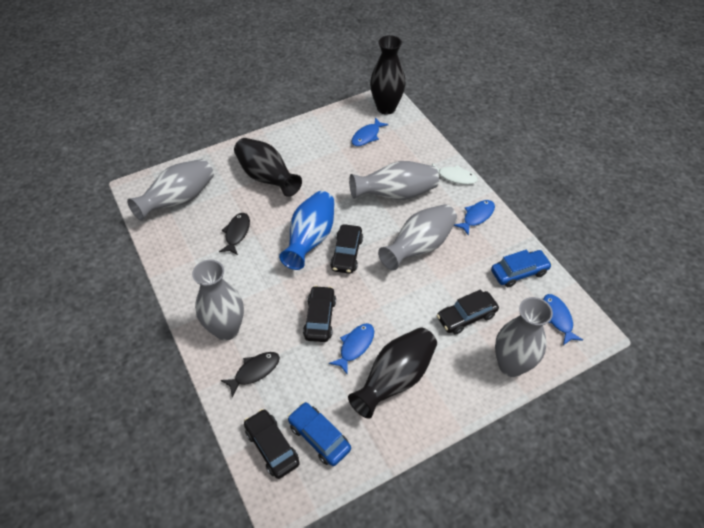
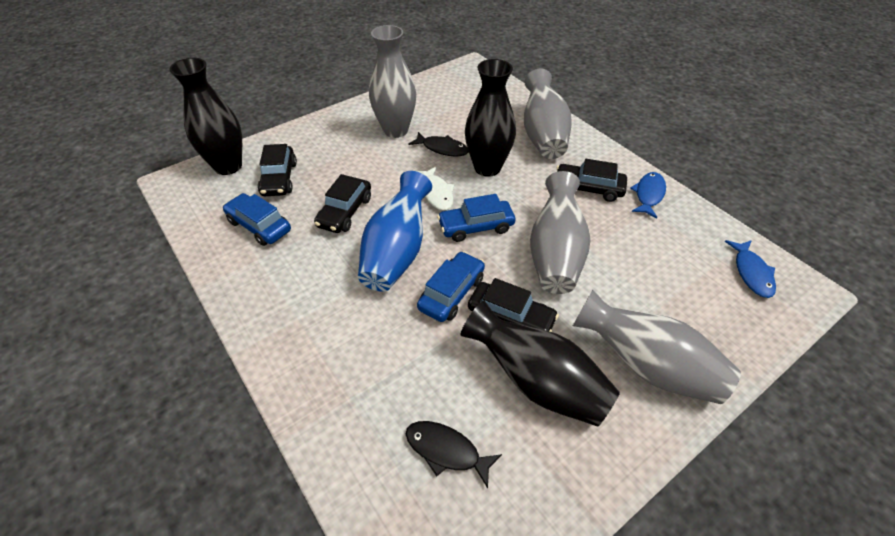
blue car: 2 -> 3
blue fish: 4 -> 2
grey vase: 5 -> 4

